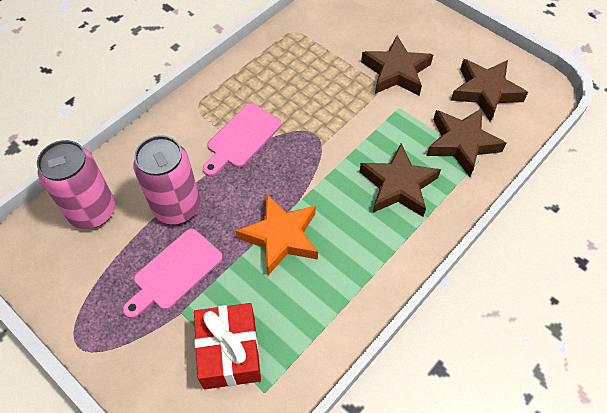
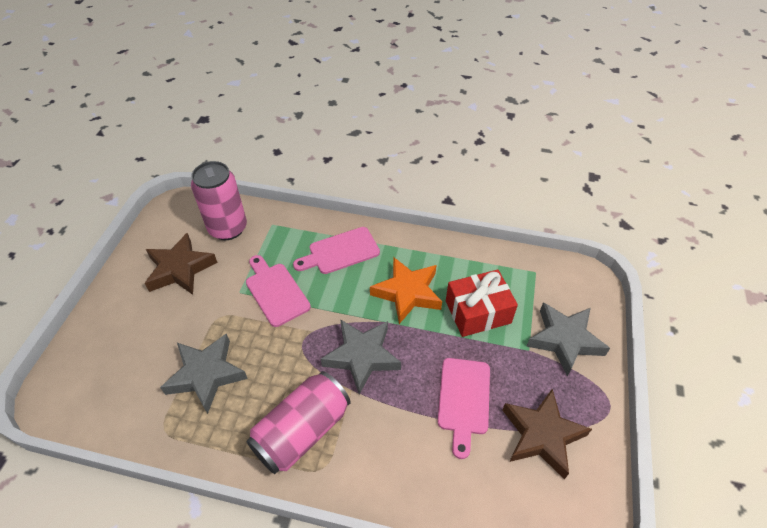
brown star: 4 -> 2
grey star: 0 -> 3
pink cutting board: 2 -> 3

